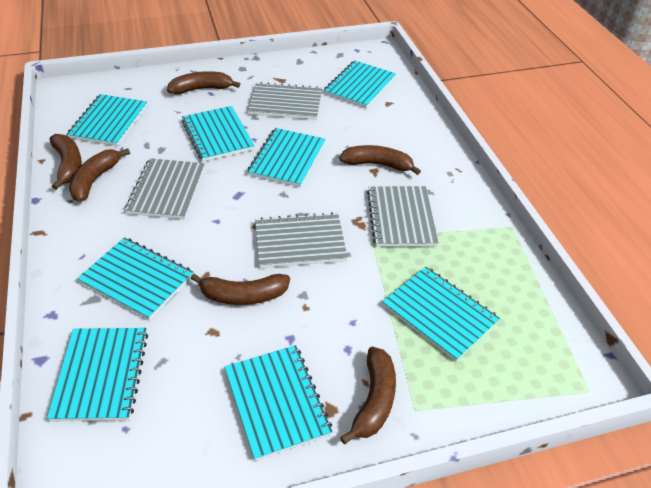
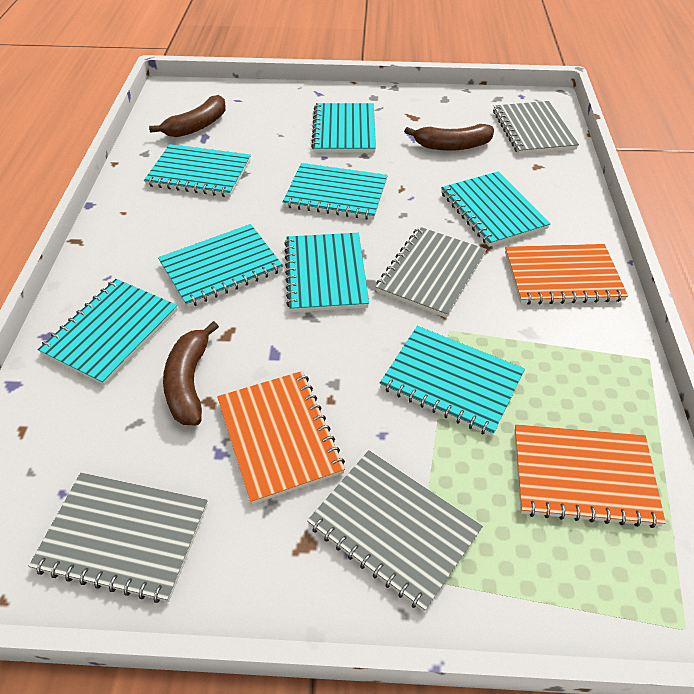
brown banana: 6 -> 3
orange notebook: 0 -> 3

